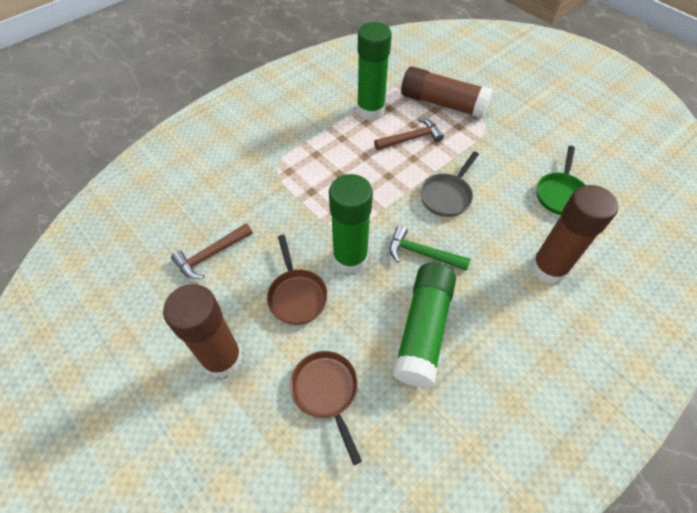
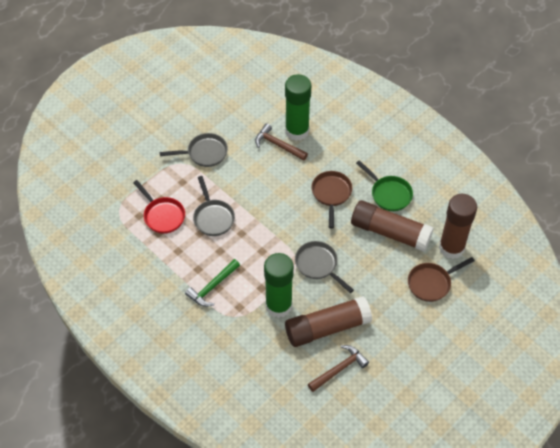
green glue stick: 3 -> 2
grey pan: 1 -> 3
red pan: 0 -> 1

